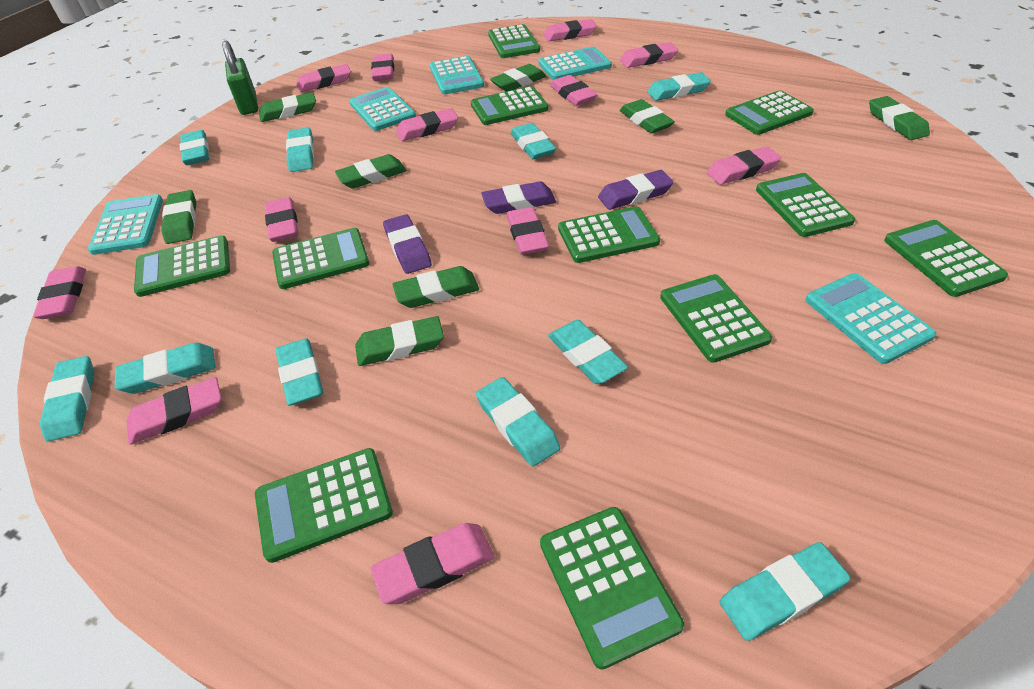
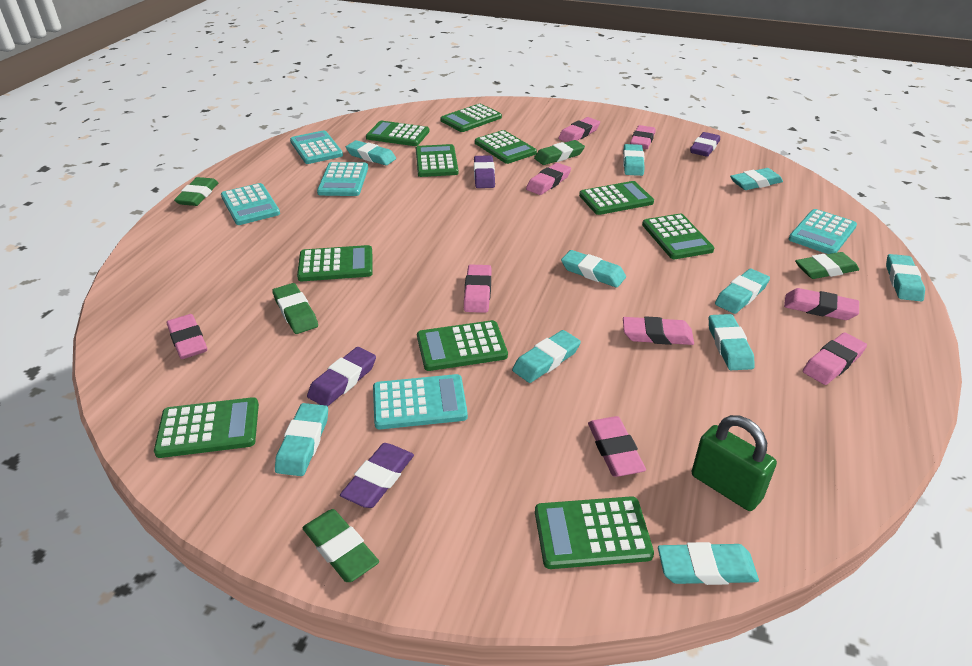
green calculator: 11 -> 10
green eraser: 8 -> 5
pink eraser: 12 -> 9
purple eraser: 3 -> 4

